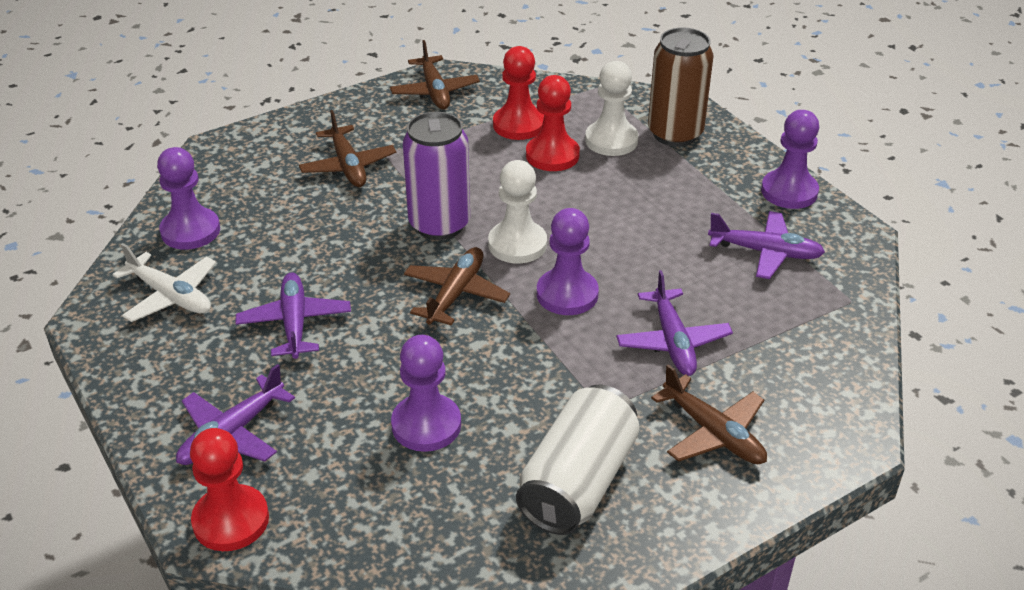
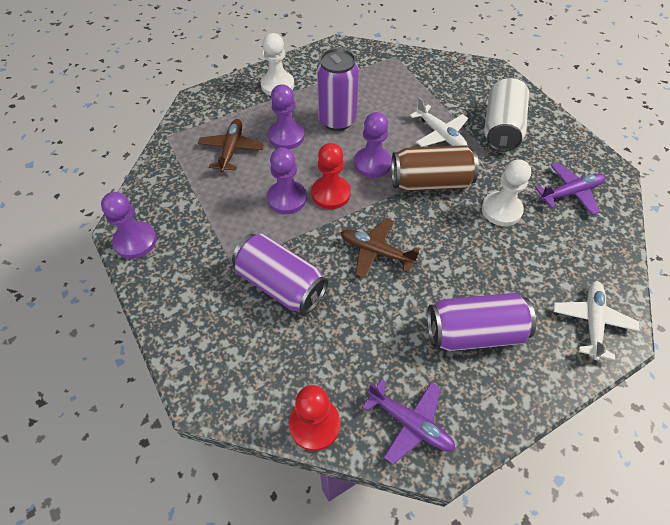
brown plane: 4 -> 2
purple can: 1 -> 3
purple plane: 4 -> 2
red pawn: 3 -> 2
white plane: 1 -> 2

